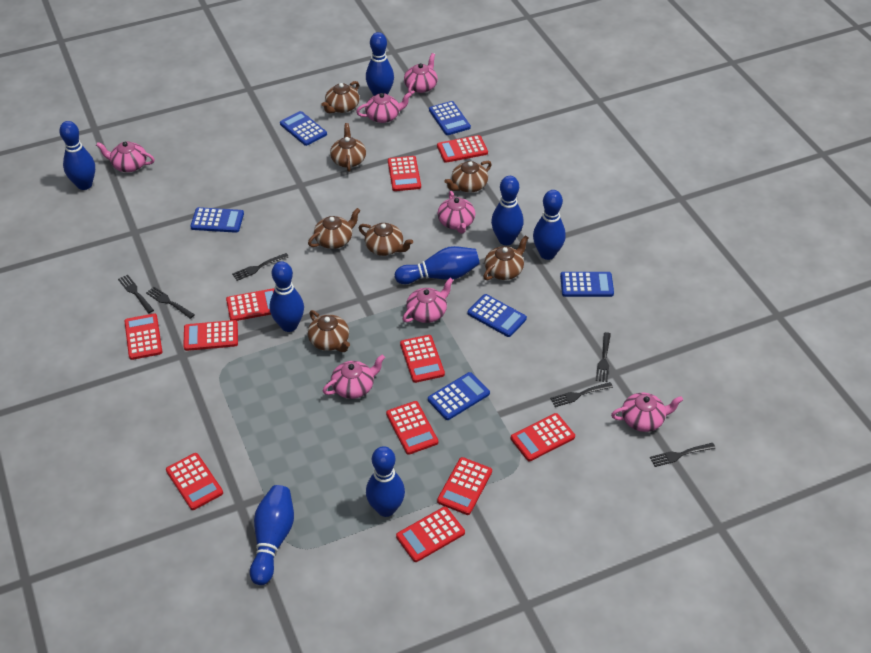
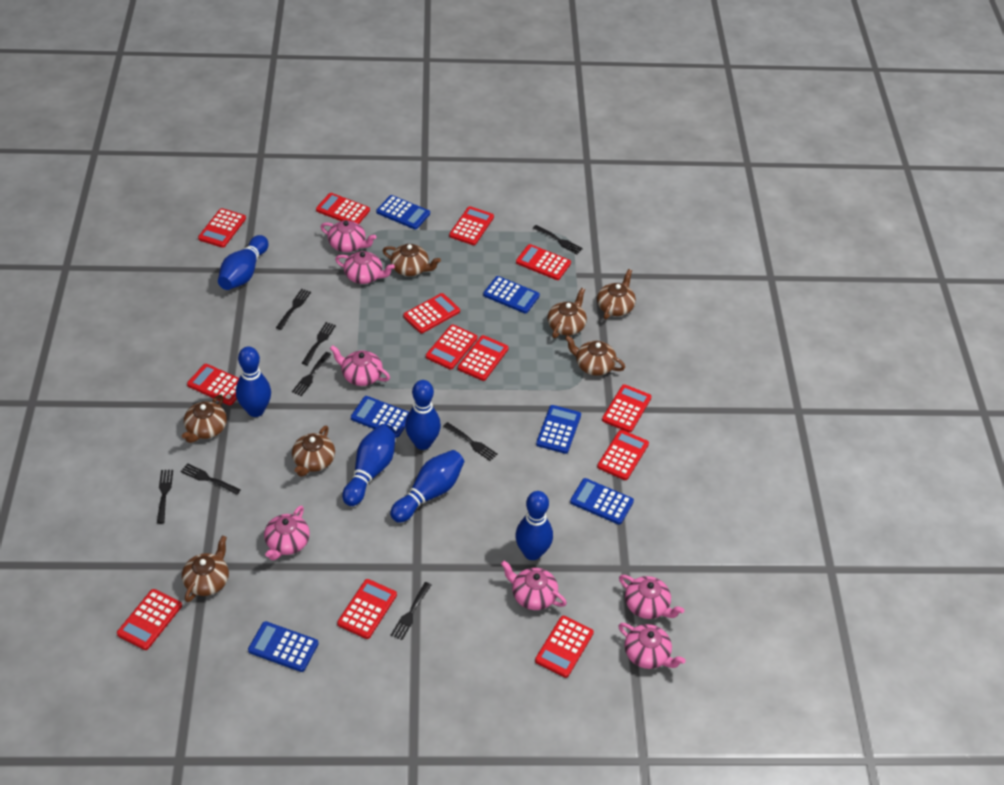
black fork: 6 -> 8
blue bowling pin: 8 -> 6
red calculator: 11 -> 13

